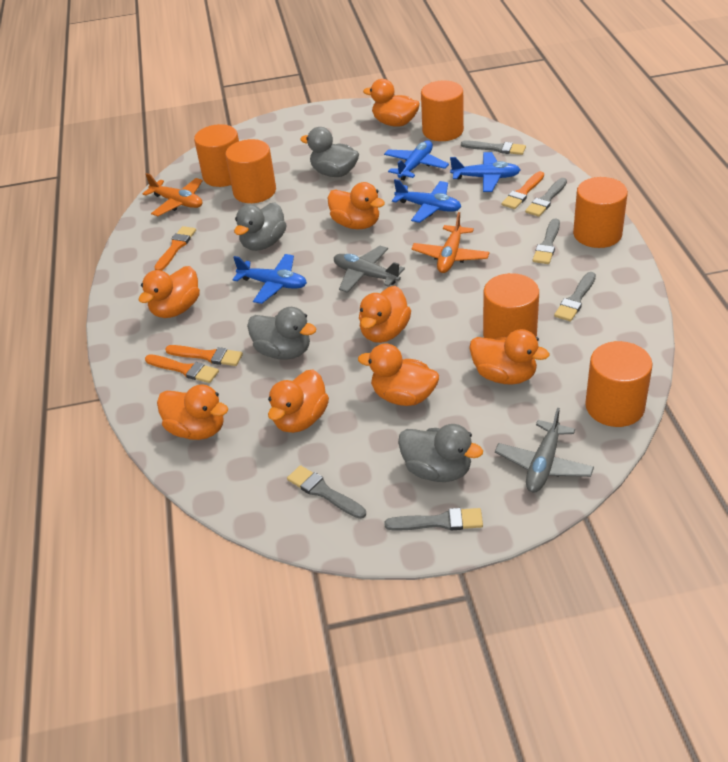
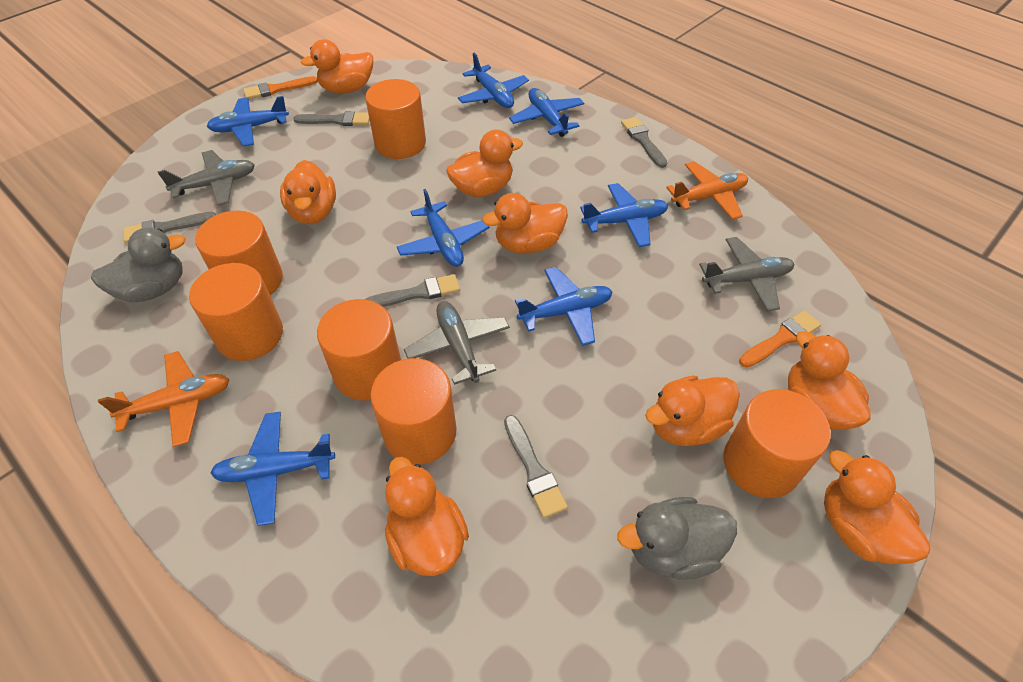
blue plane: 4 -> 7
grey brush: 6 -> 5
grey duck: 4 -> 2
grey plane: 2 -> 3
orange brush: 4 -> 2

